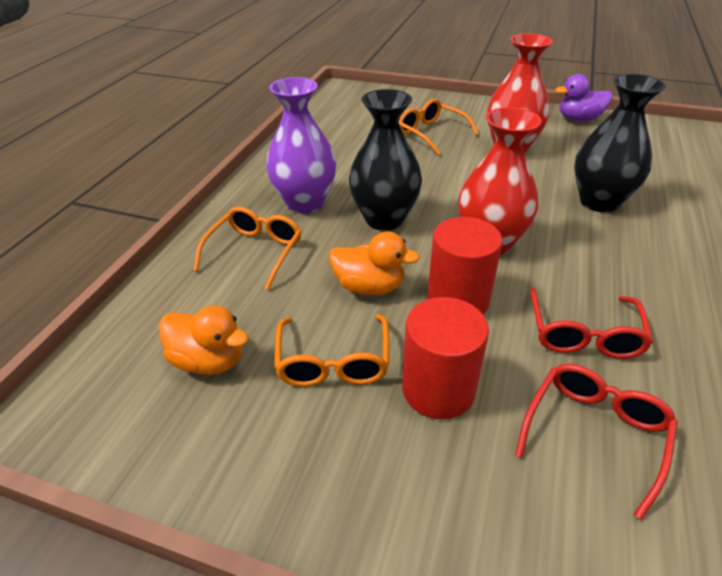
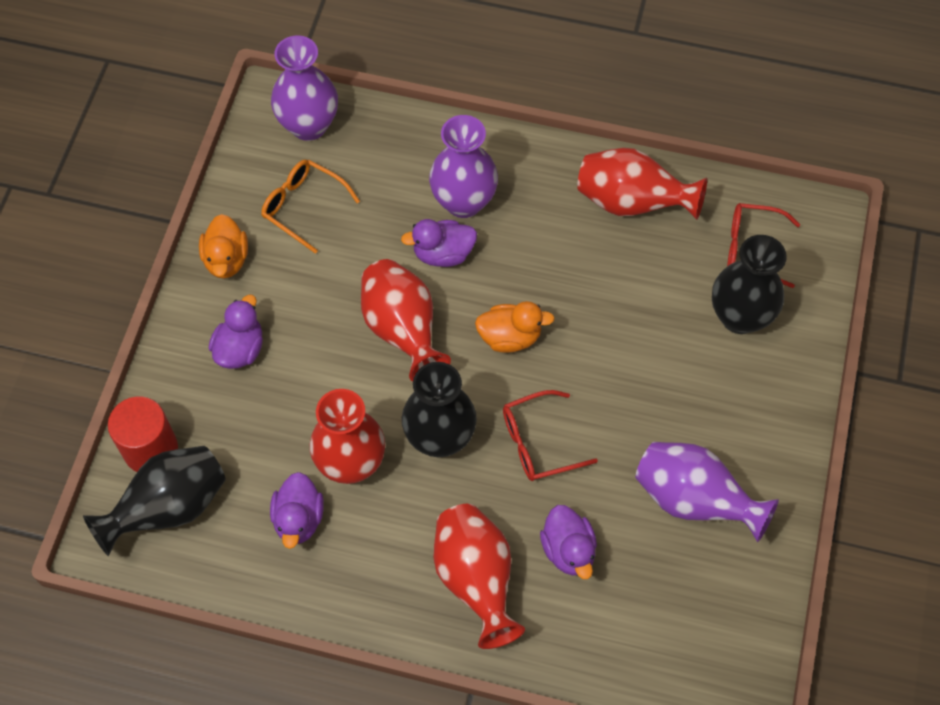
black vase: 2 -> 3
orange glasses: 3 -> 1
purple duck: 1 -> 4
purple vase: 1 -> 3
red cylinder: 2 -> 1
red vase: 2 -> 4

